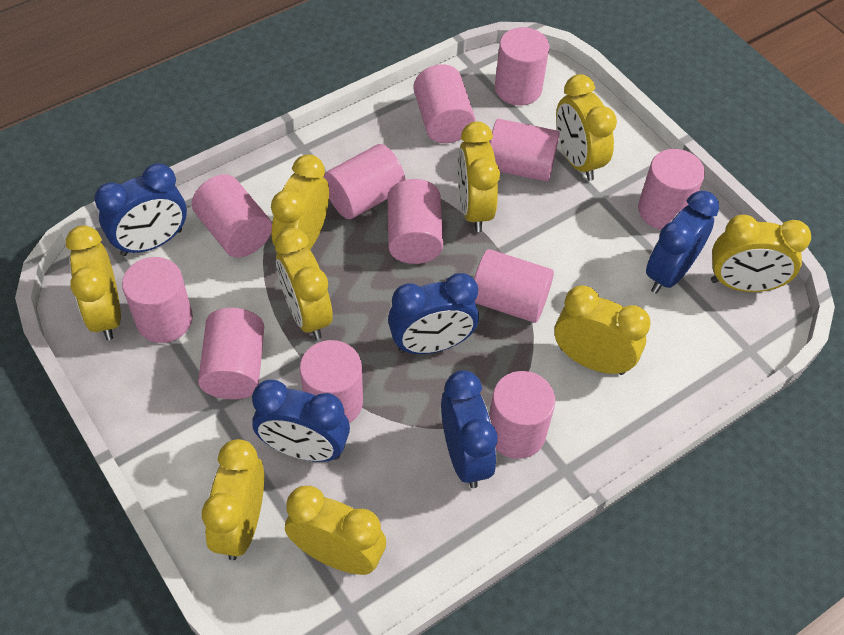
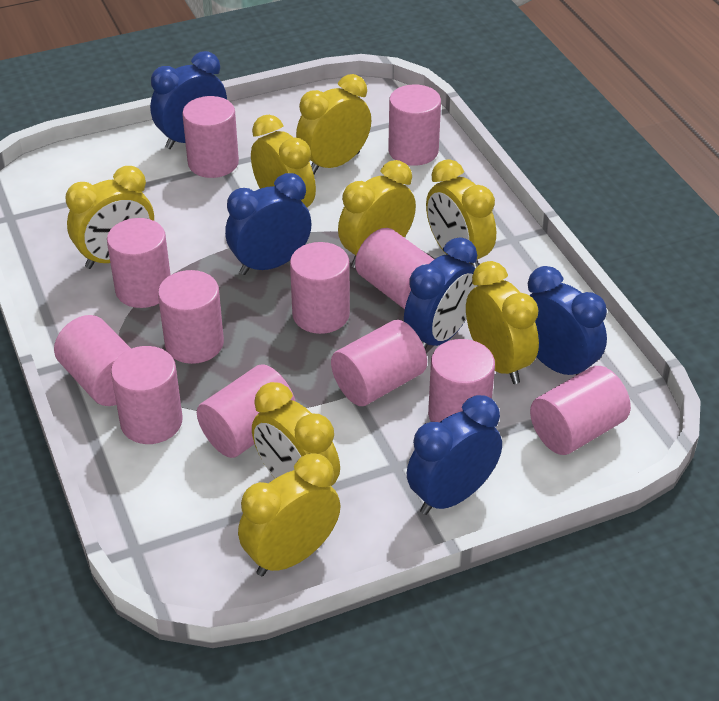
yellow clock: 9 -> 8

